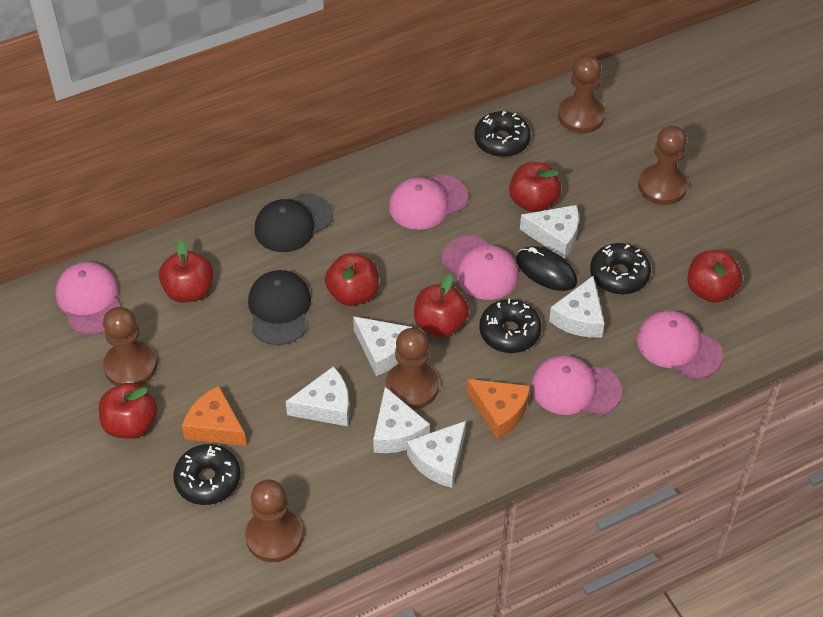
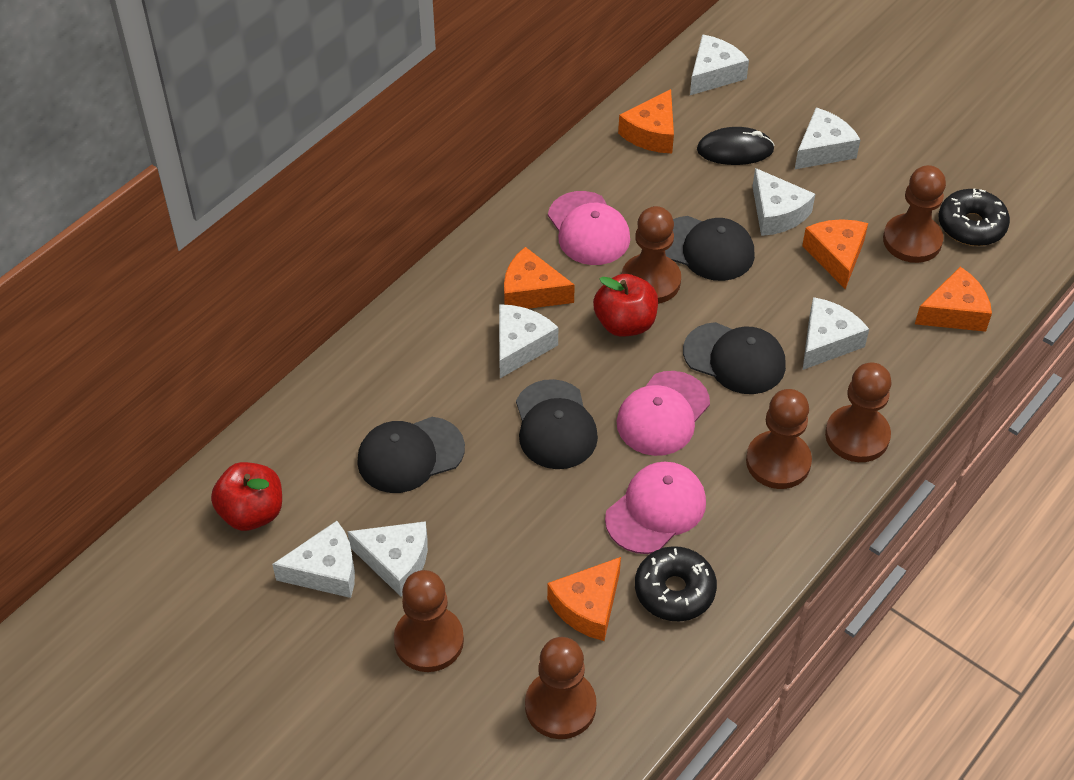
black cap: 2 -> 4
black donut: 4 -> 2
brown pawn: 5 -> 6
orange cheese: 2 -> 5
pink cap: 5 -> 3
red apple: 6 -> 2
white cheese: 6 -> 7

